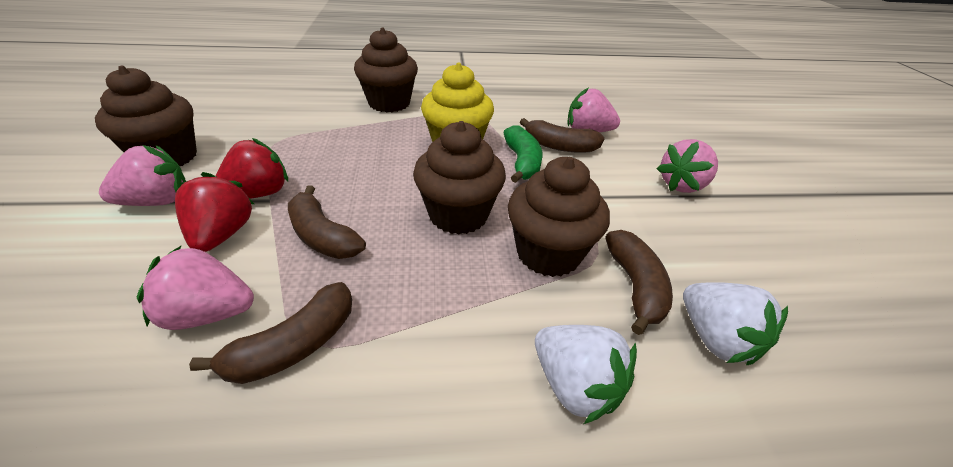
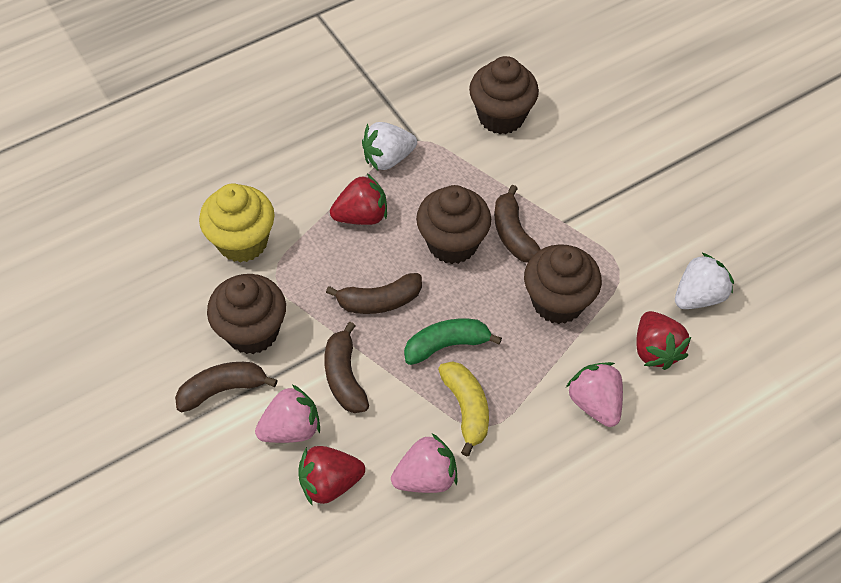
pink strawberry: 4 -> 3
red strawberry: 2 -> 3
yellow banana: 0 -> 1

